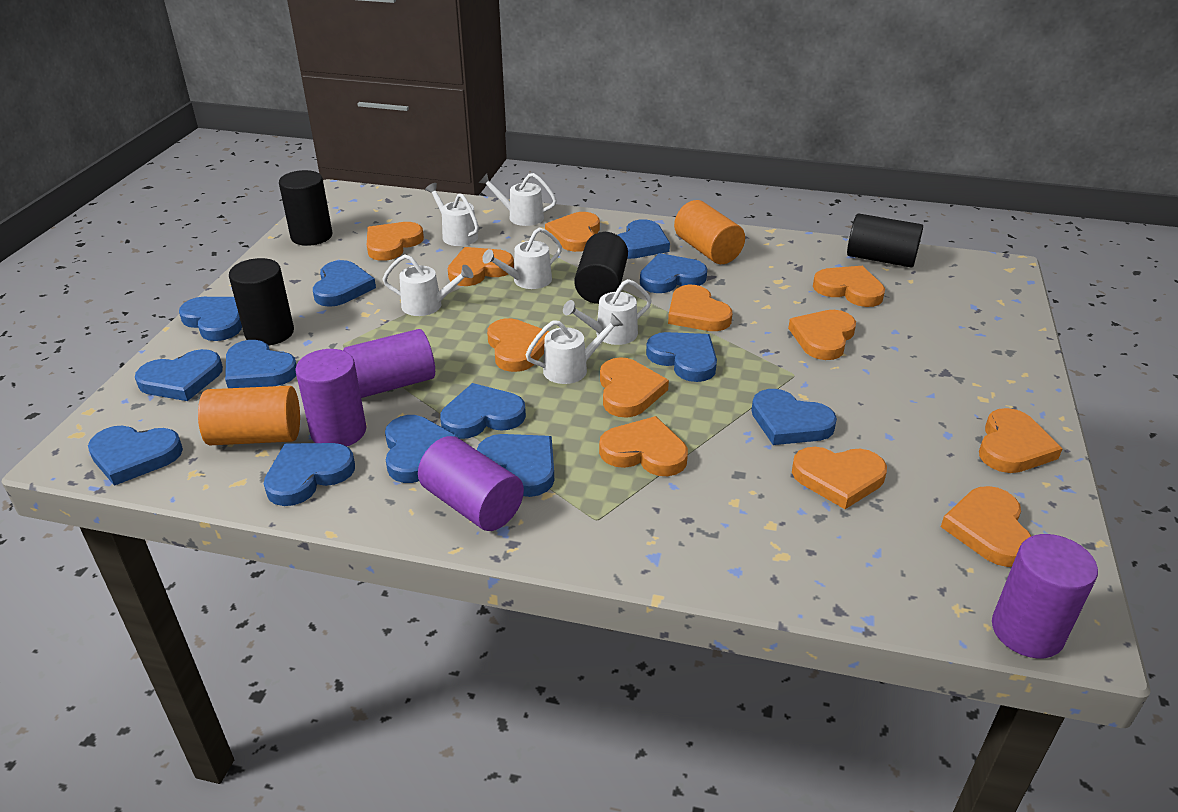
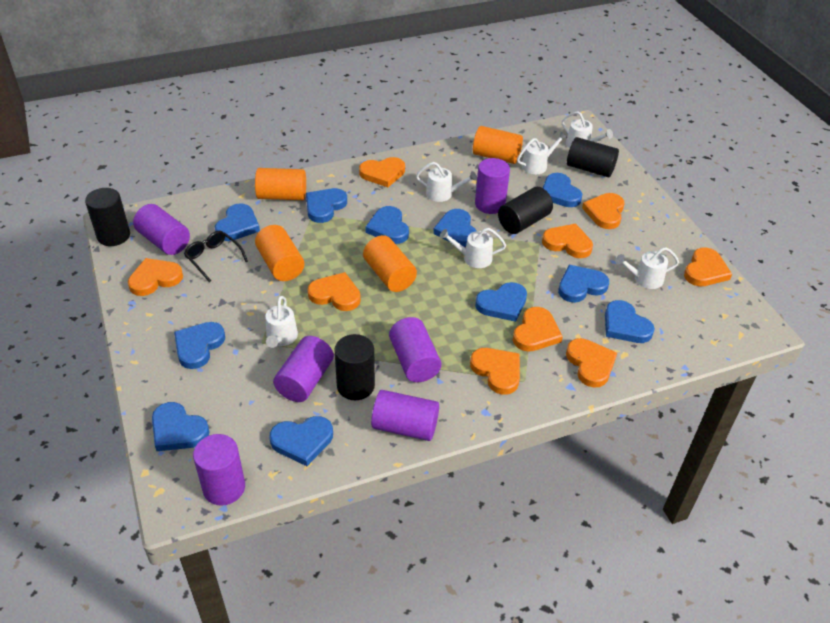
black glasses: 0 -> 1
blue heart: 13 -> 11
orange cylinder: 2 -> 4
orange heart: 12 -> 9
purple cylinder: 4 -> 6

